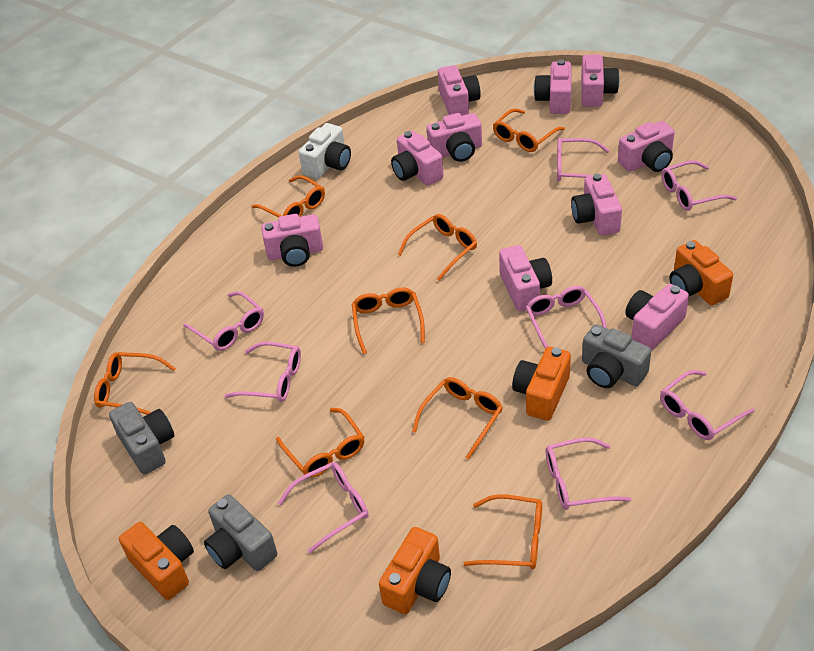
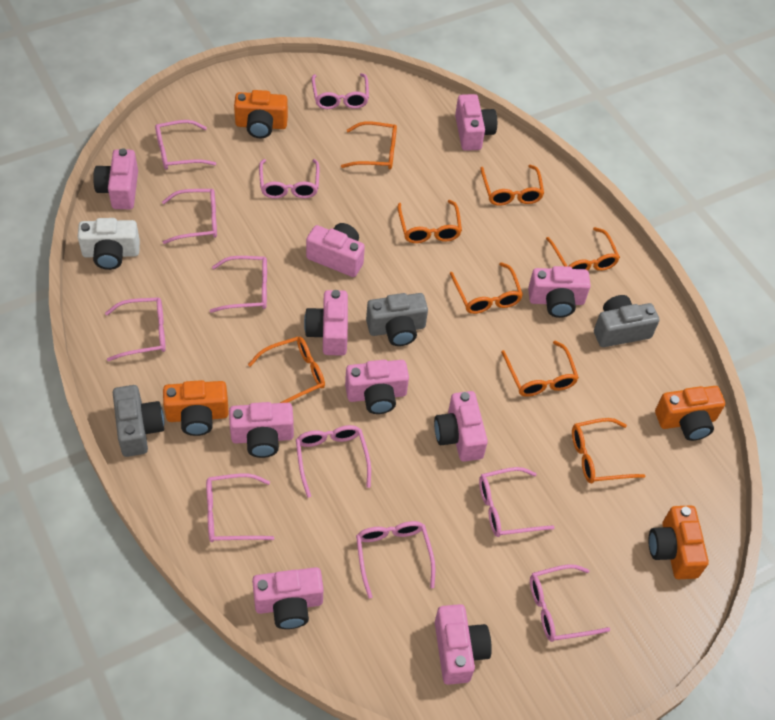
pink glasses: 8 -> 11

